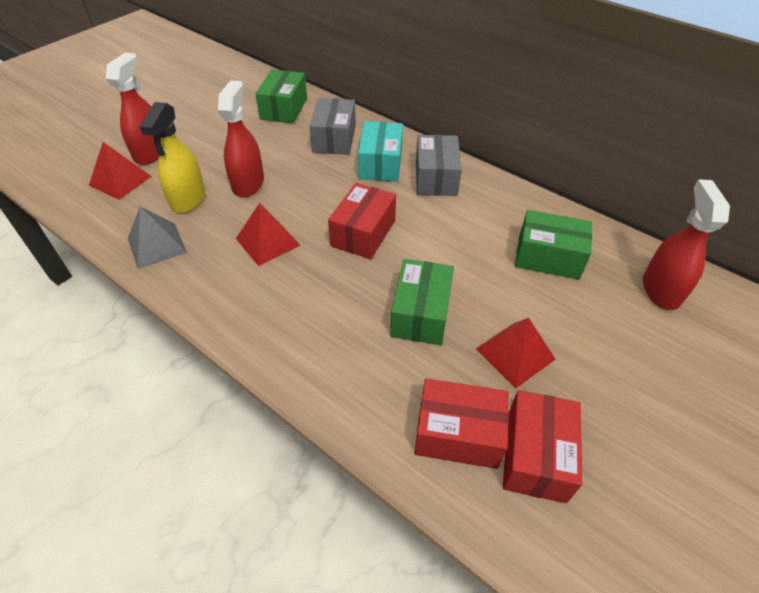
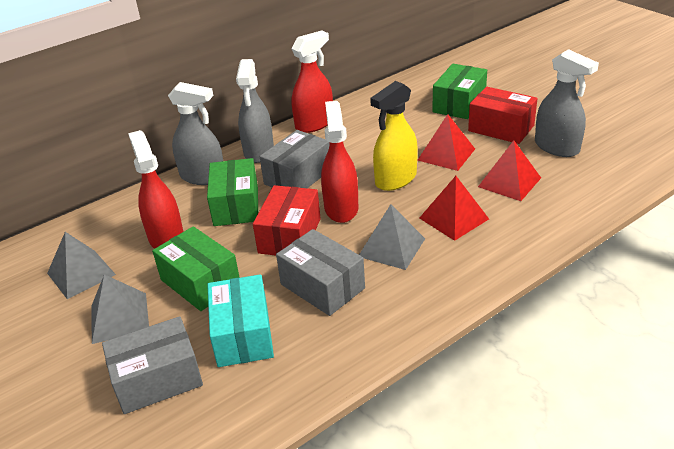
grey box: 2 -> 3
grey pyramid: 1 -> 3
grey spray bottle: 0 -> 3
red box: 3 -> 2

